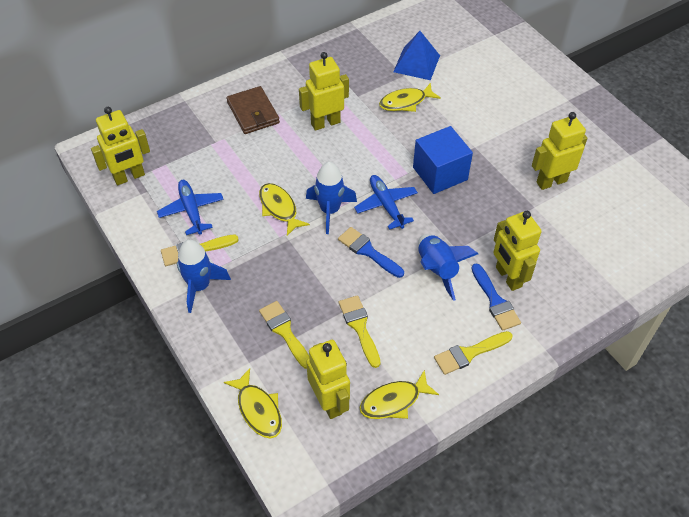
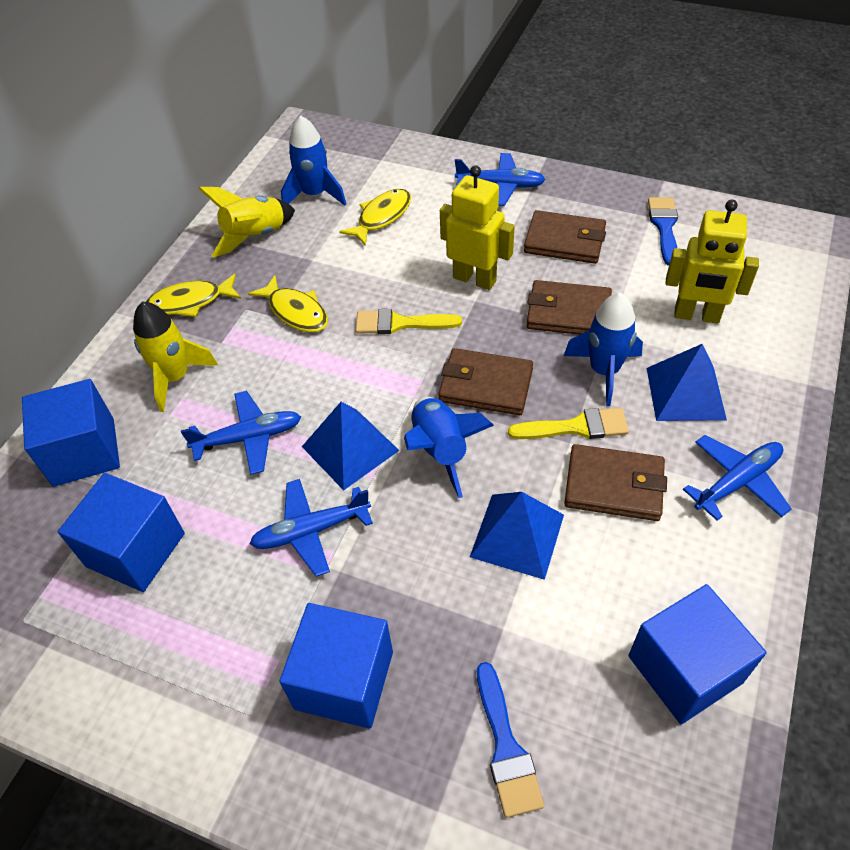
blue cube: 1 -> 4
blue plane: 2 -> 4
blue pyramid: 1 -> 3
brown wallet: 1 -> 4
yellow brush: 4 -> 2
yellow fish: 4 -> 3
yellow robot: 5 -> 2
yellow rocket: 0 -> 2

